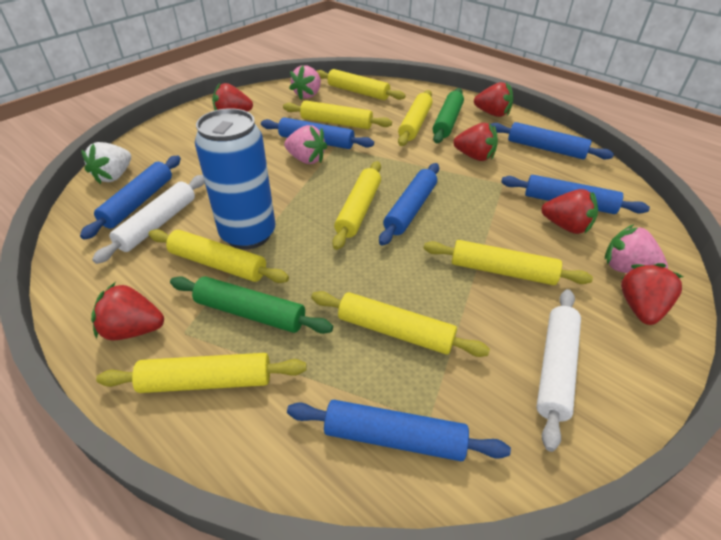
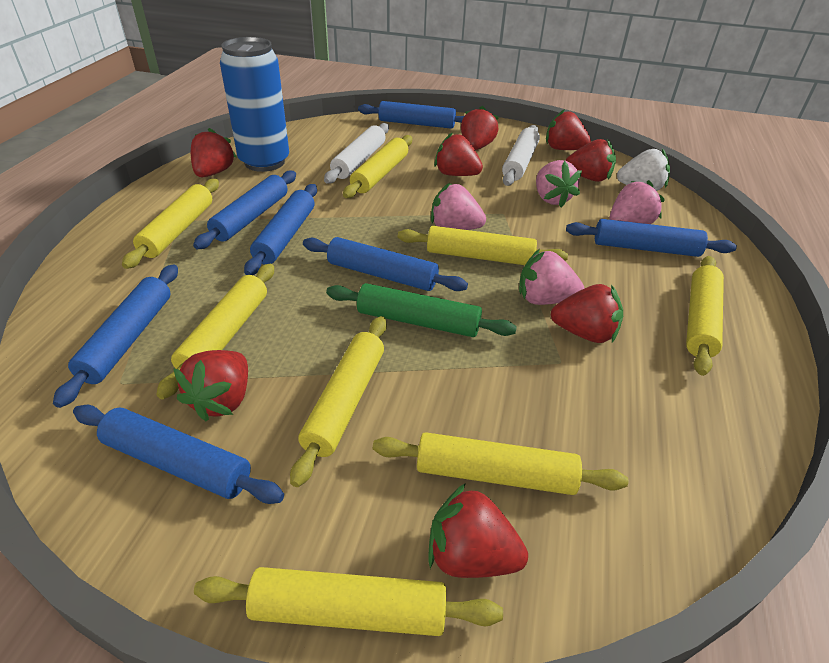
blue rolling pin: 6 -> 7
green rolling pin: 2 -> 1
pink strawberry: 3 -> 4
red strawberry: 6 -> 8

